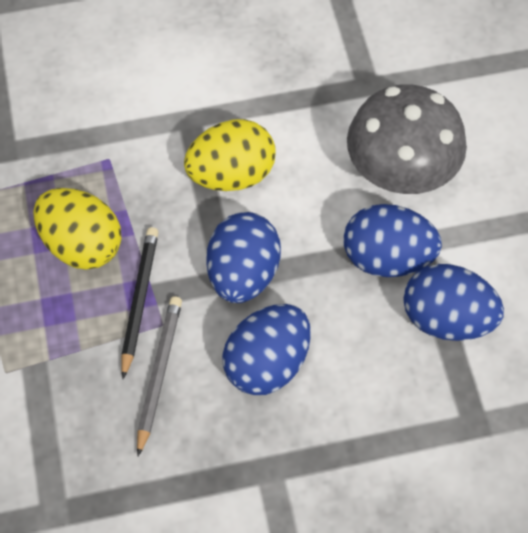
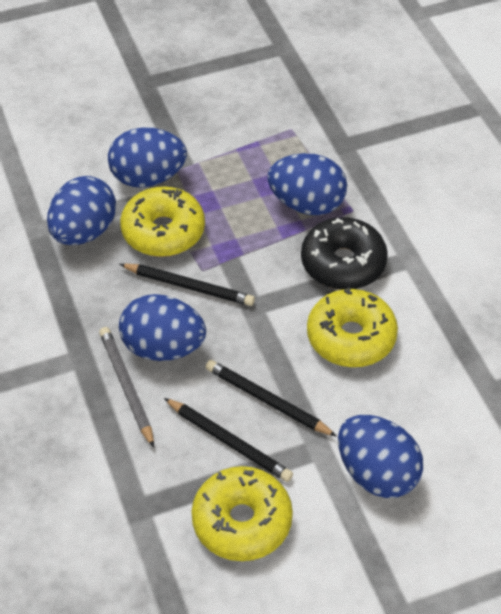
black donut: 0 -> 1
black pencil: 1 -> 3
blue egg: 4 -> 5
grey mushroom: 1 -> 0
yellow donut: 0 -> 3
yellow egg: 2 -> 0

